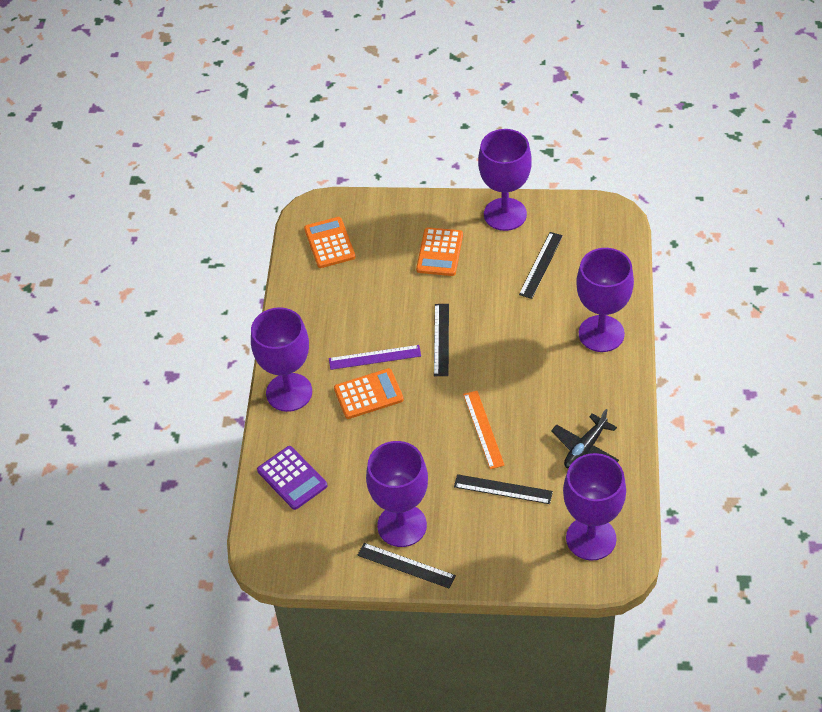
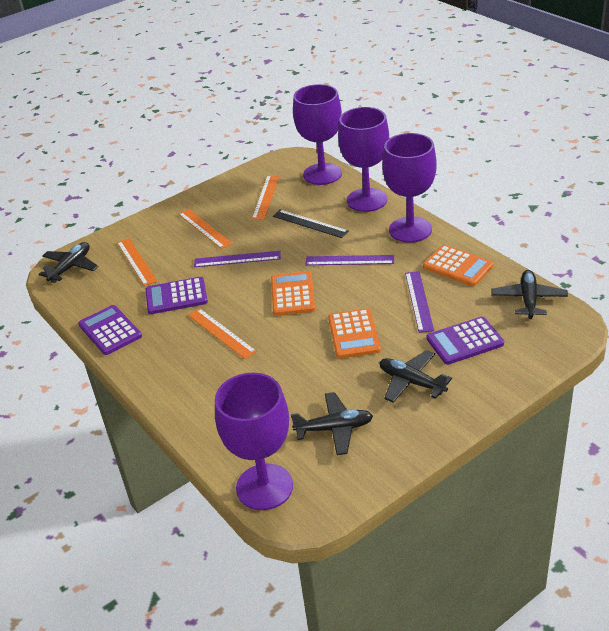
black plane: 1 -> 4
black ruler: 4 -> 1
orange ruler: 1 -> 4
purple calculator: 1 -> 3
purple goblet: 5 -> 4
purple ruler: 1 -> 3

